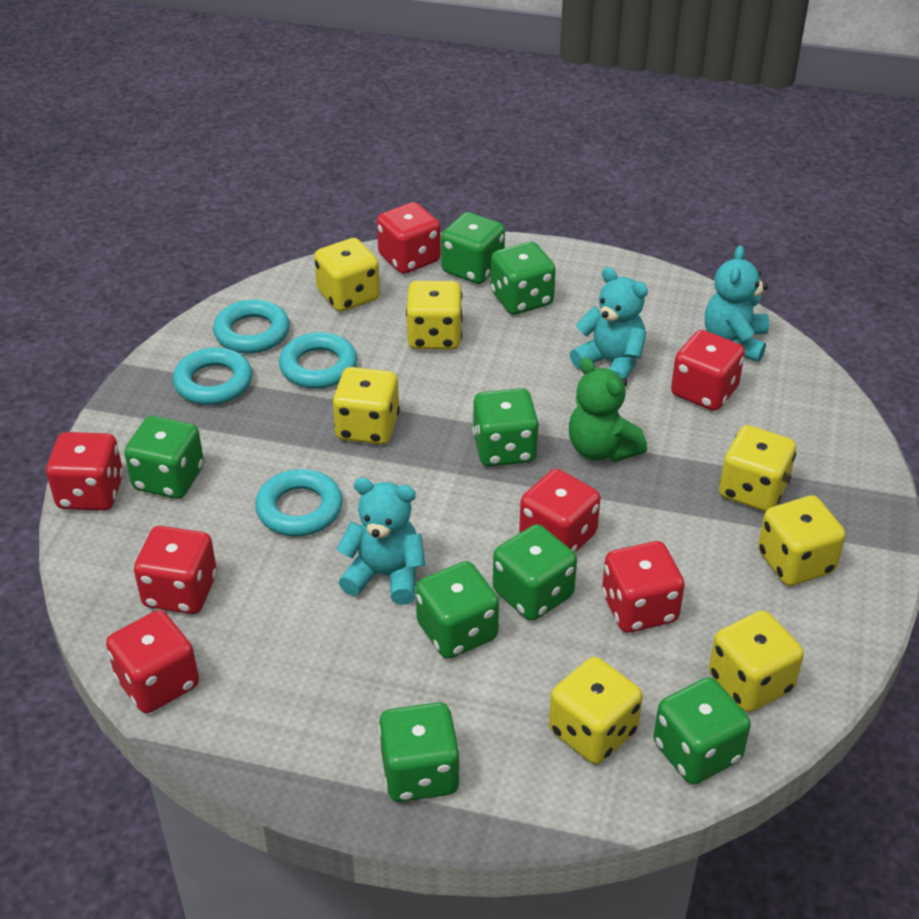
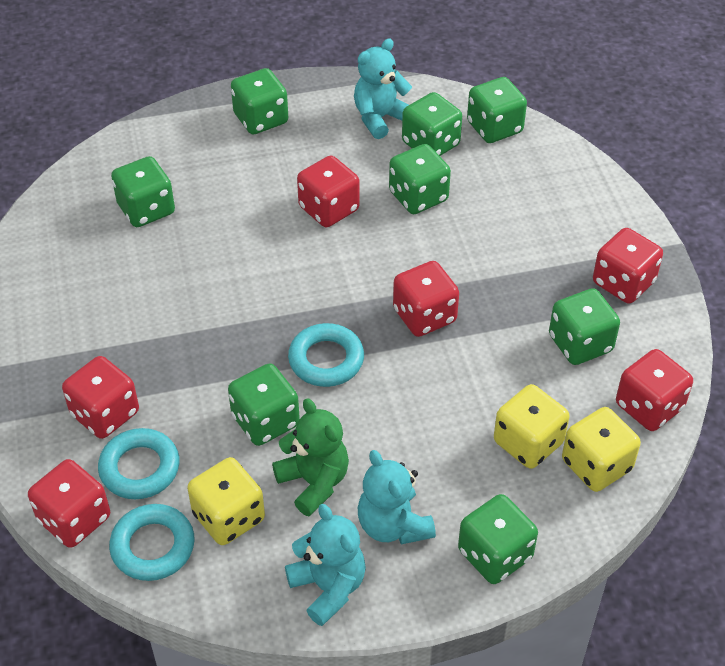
red dice: 7 -> 6
turquoise ring: 4 -> 3
yellow dice: 7 -> 3

